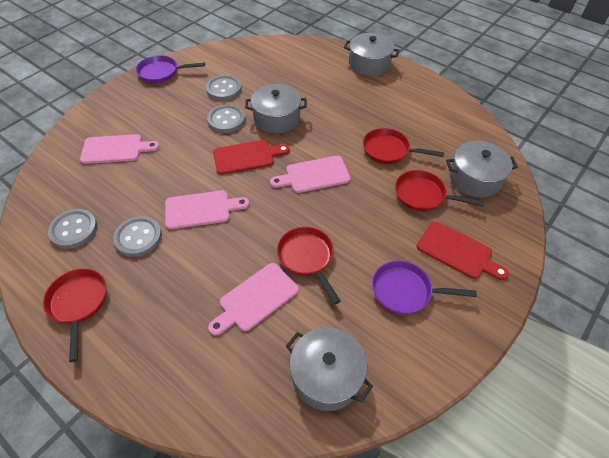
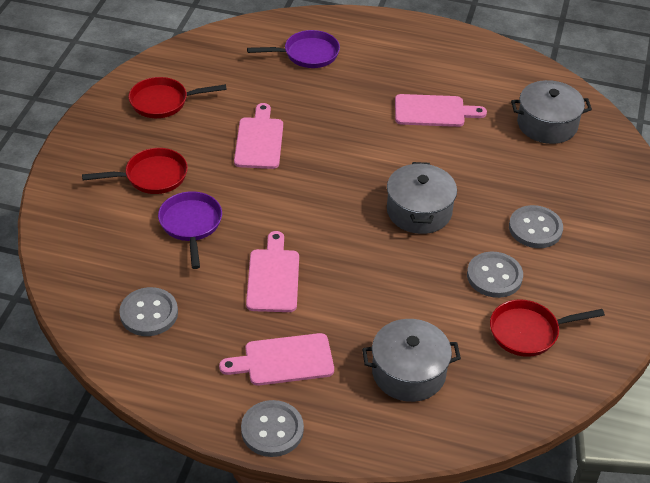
grey pot: 4 -> 3
red cutting board: 2 -> 0
red pan: 4 -> 3

